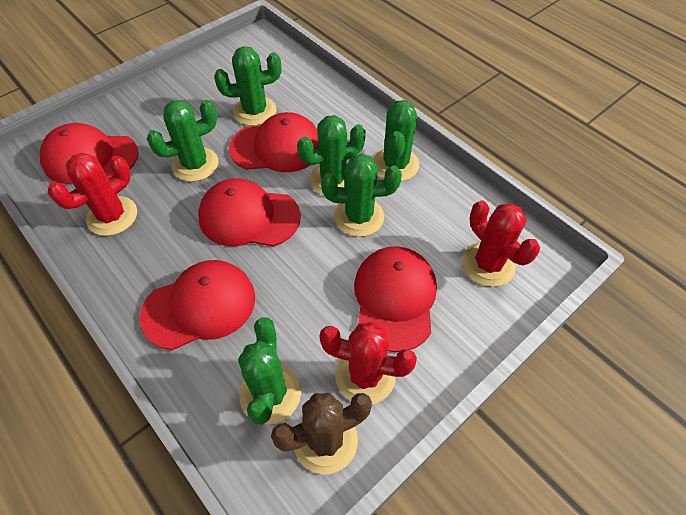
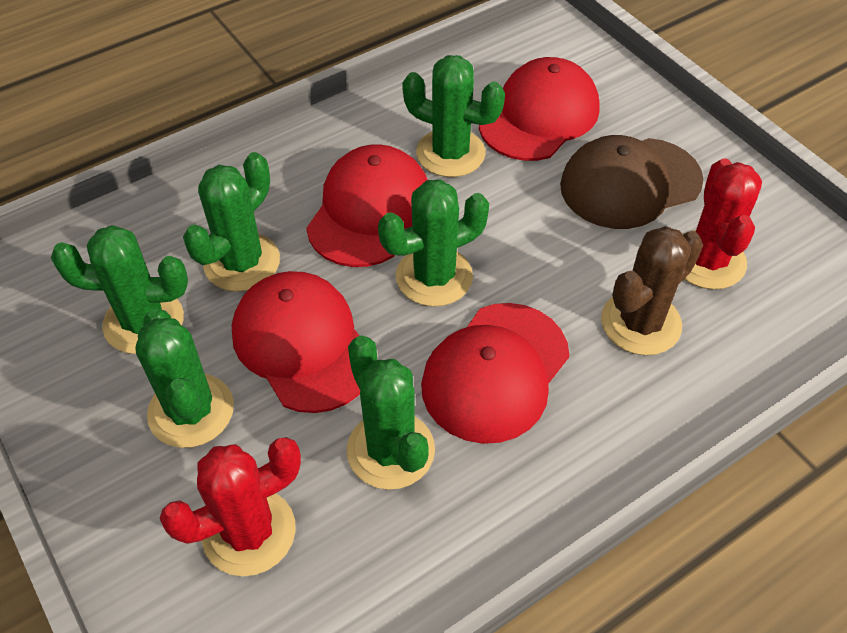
brown cap: 0 -> 1
red cactus: 3 -> 2
red cap: 5 -> 4

